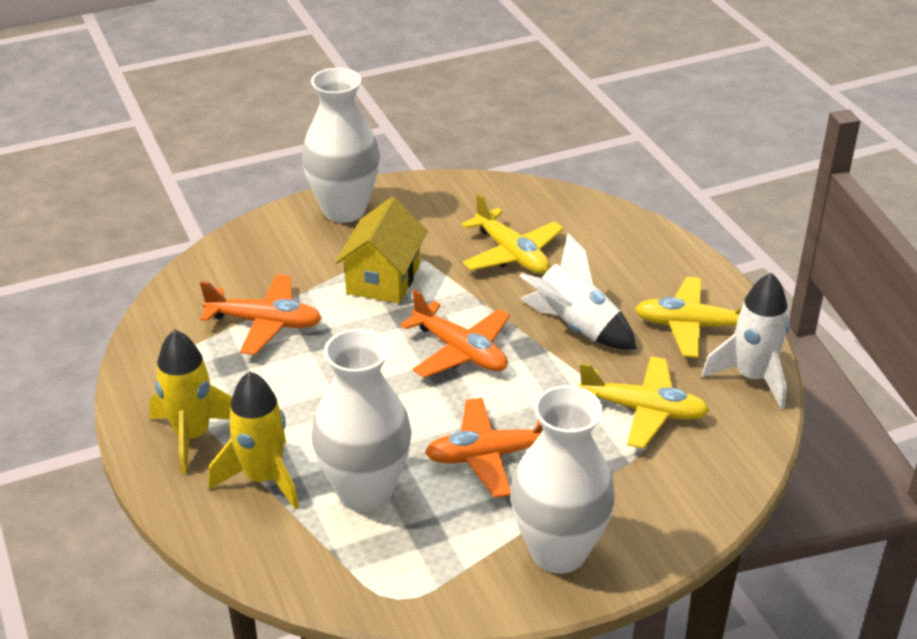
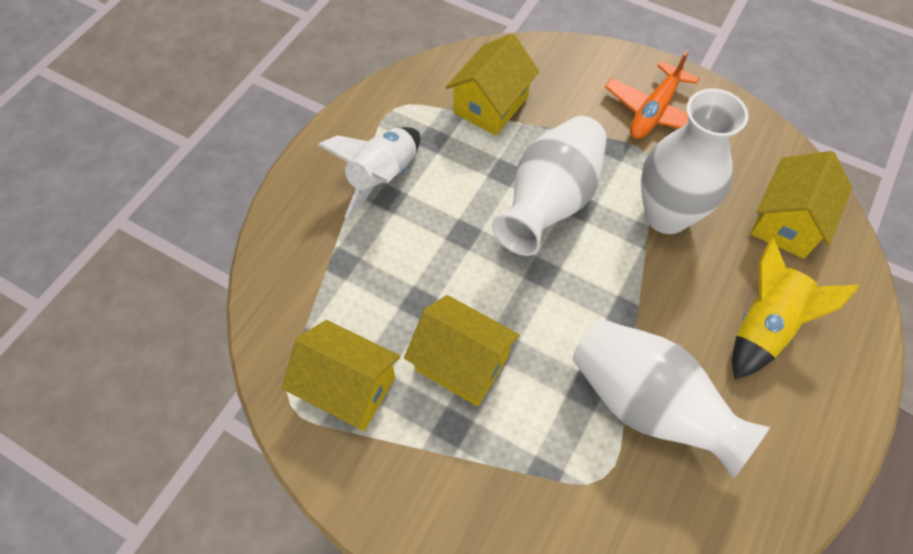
orange plane: 3 -> 1
white rocket: 2 -> 1
yellow house: 1 -> 4
yellow plane: 3 -> 0
yellow rocket: 2 -> 1

